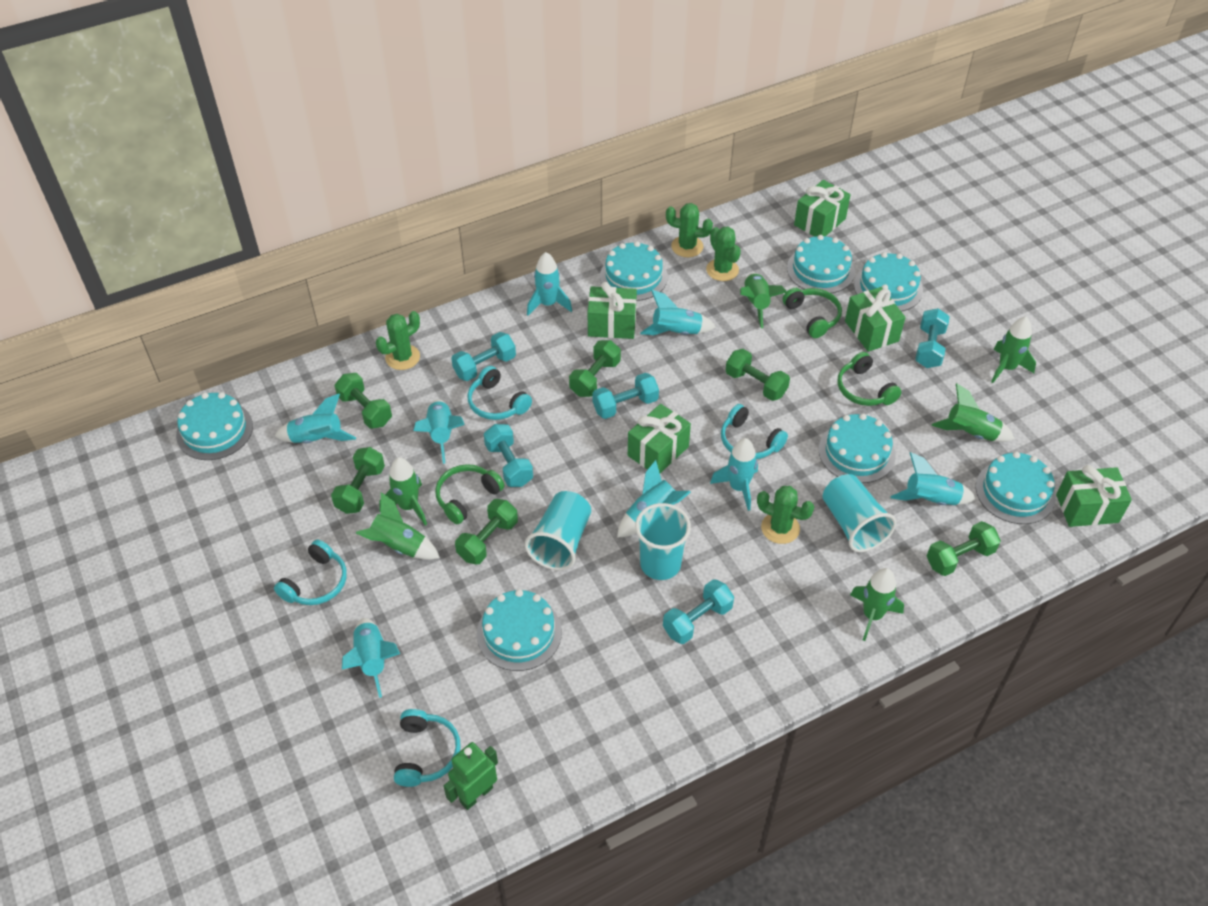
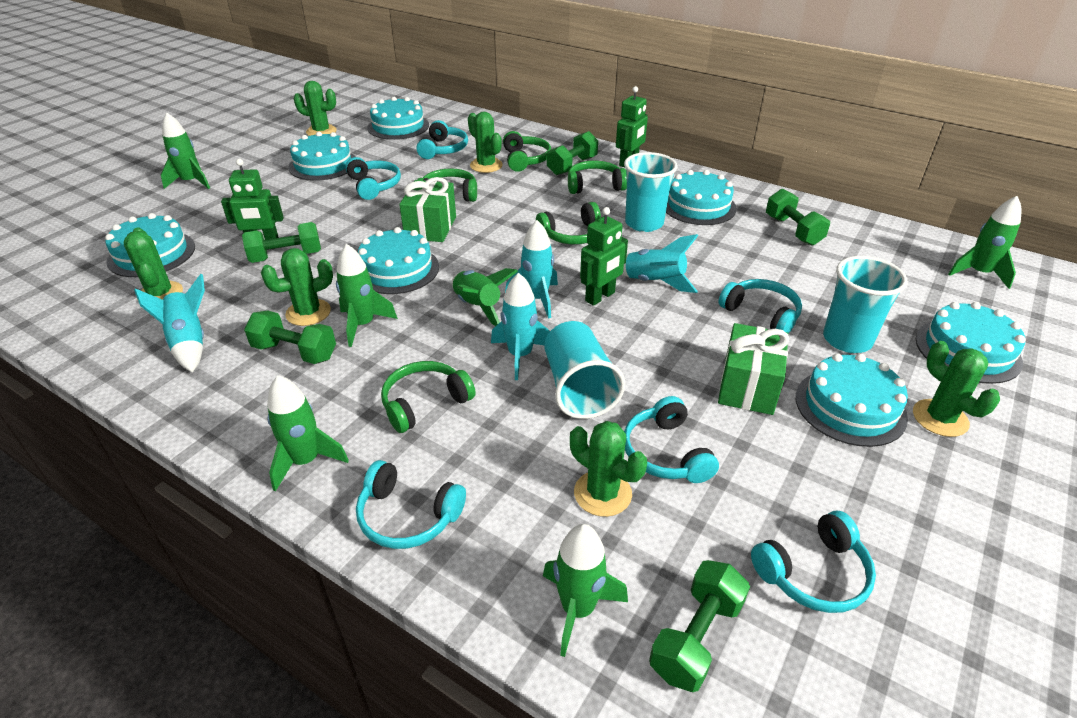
green cactus: 4 -> 6
green dumbbell: 6 -> 5
green gift: 5 -> 2
green headphones: 3 -> 5
green robot: 1 -> 3
turquoise dumbbell: 5 -> 0
turquoise headphones: 4 -> 6
turquoise rocket: 8 -> 4

